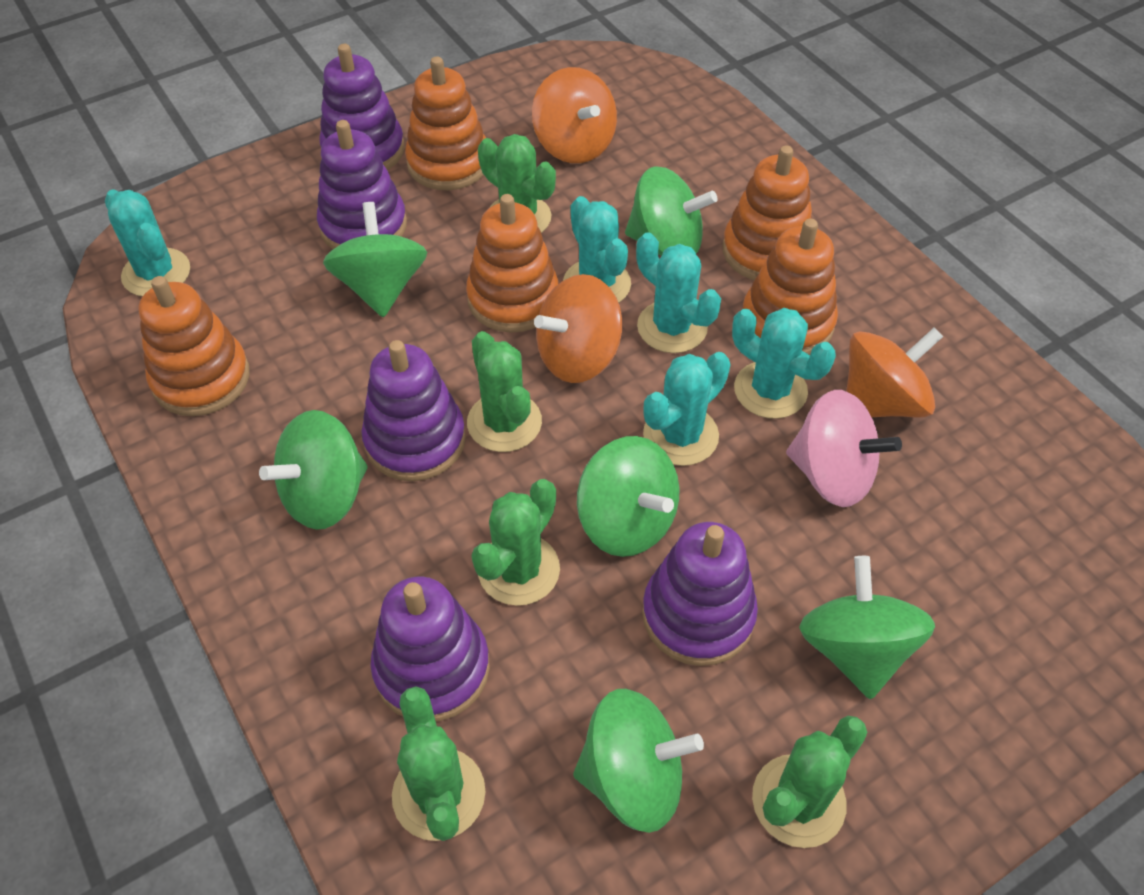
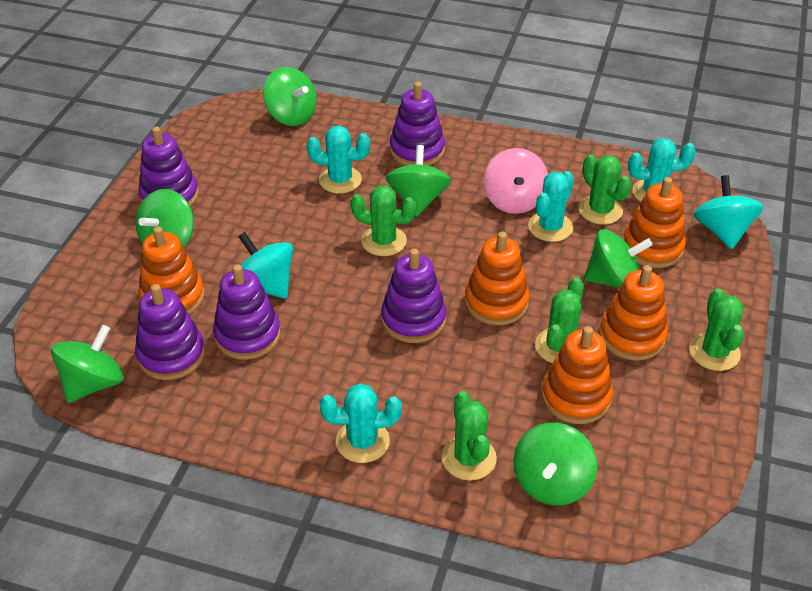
orange spinning top: 3 -> 0
turquoise cactus: 5 -> 4
turquoise spinning top: 0 -> 2

